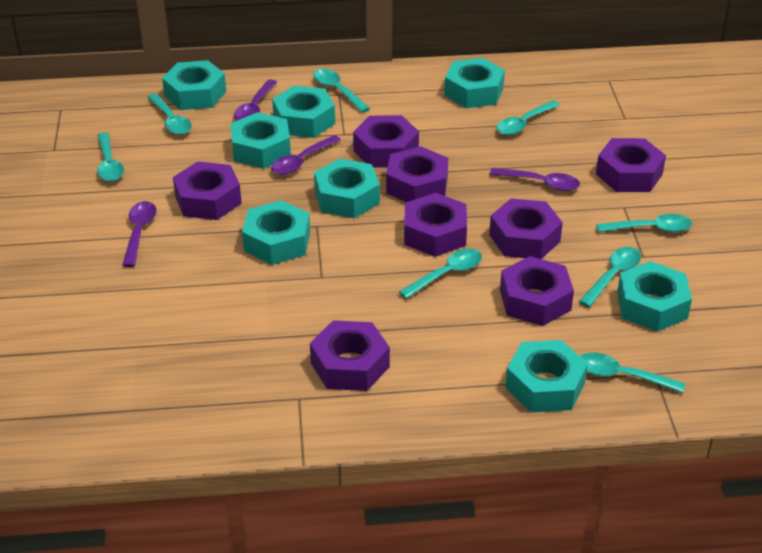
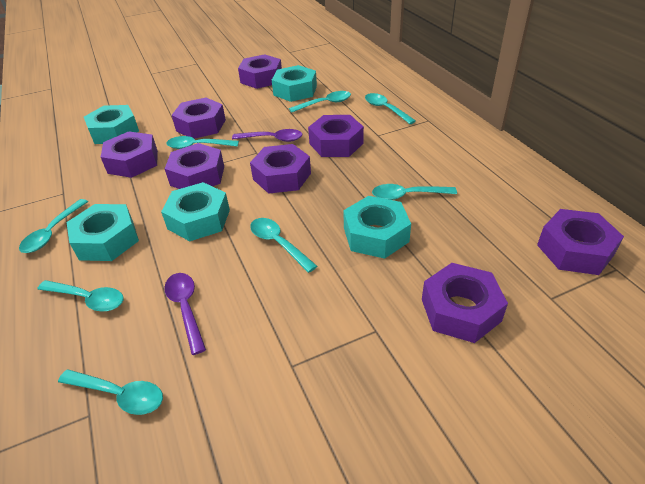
purple spoon: 4 -> 2
turquoise nut: 8 -> 5

